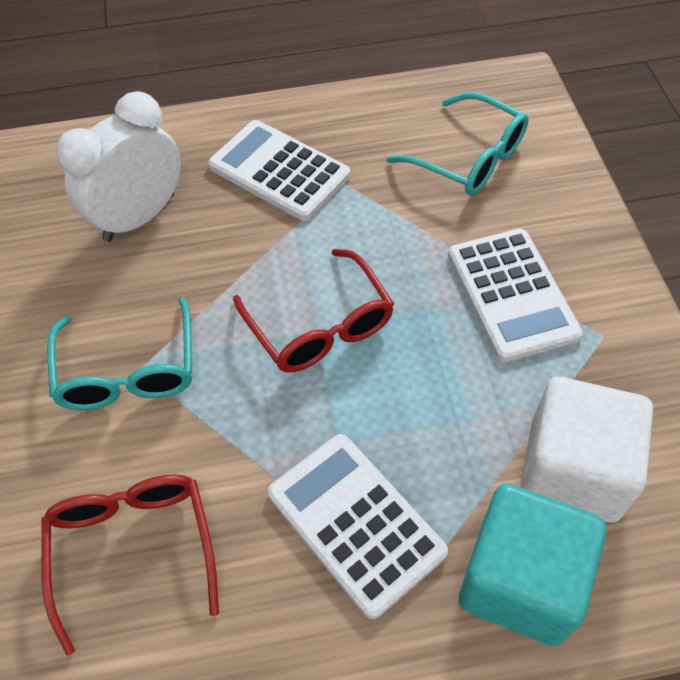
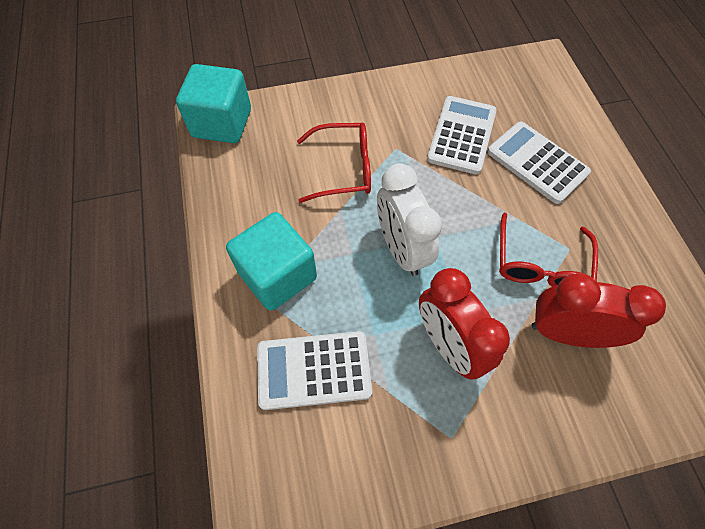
red clock: 0 -> 2
turquoise cube: 1 -> 2
turquoise glasses: 2 -> 0
white cube: 1 -> 0

